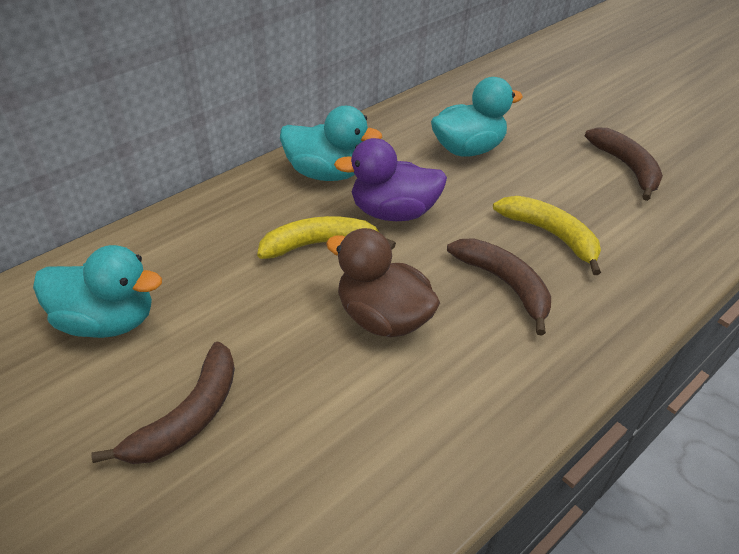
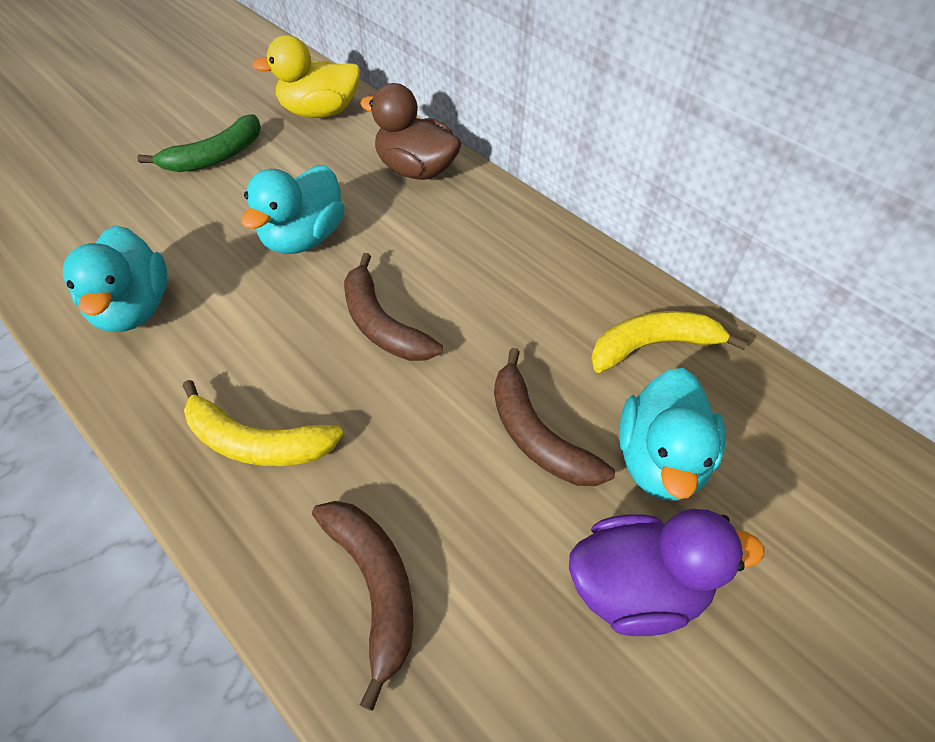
green banana: 0 -> 1
yellow duck: 0 -> 1

